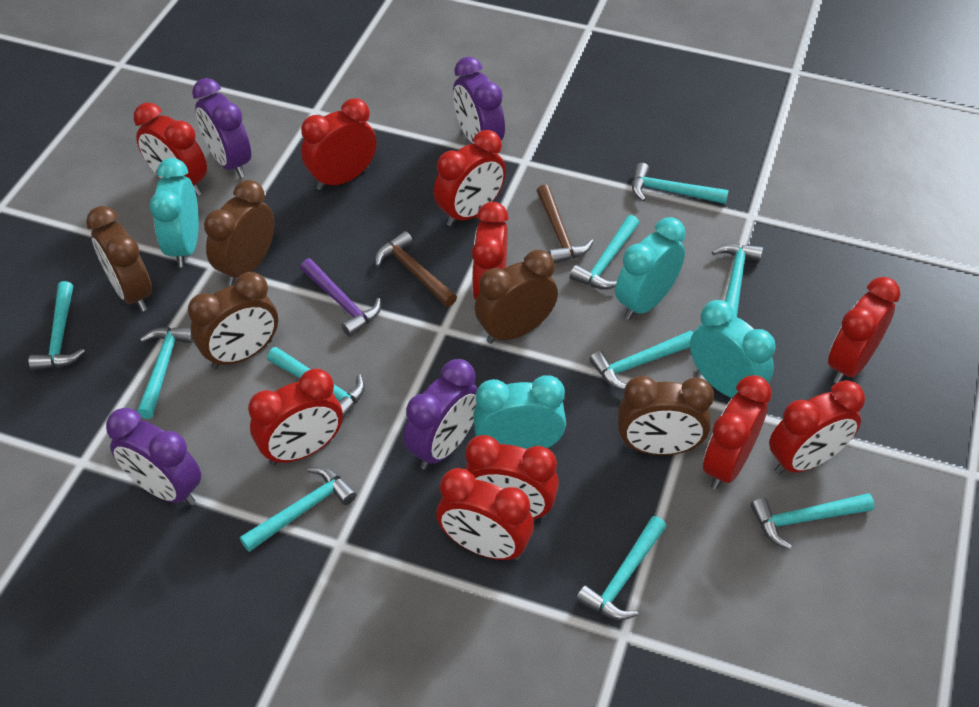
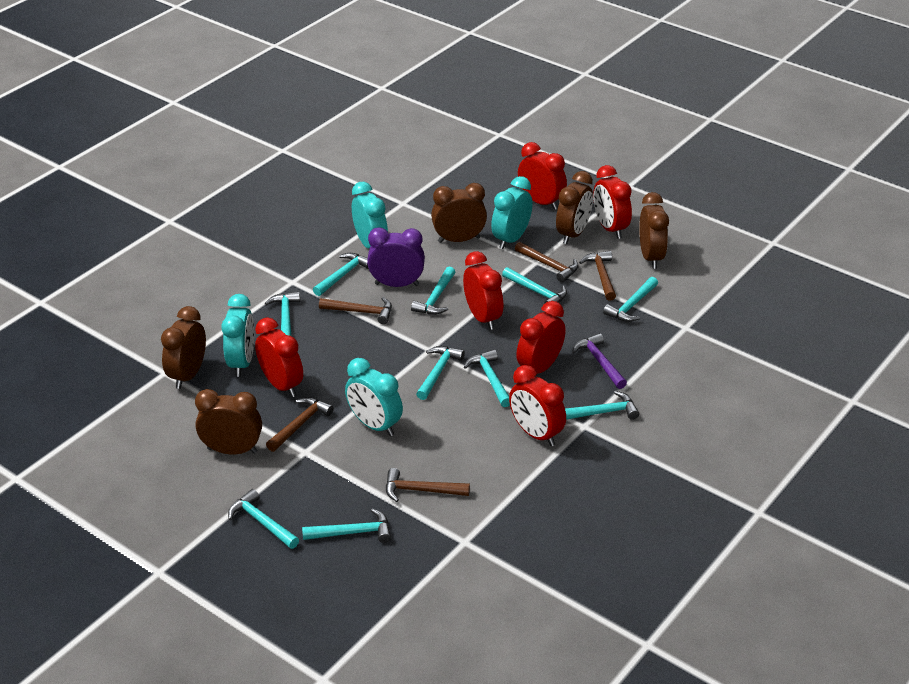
brown hammer: 2 -> 5
purple clock: 4 -> 1
red clock: 10 -> 6

